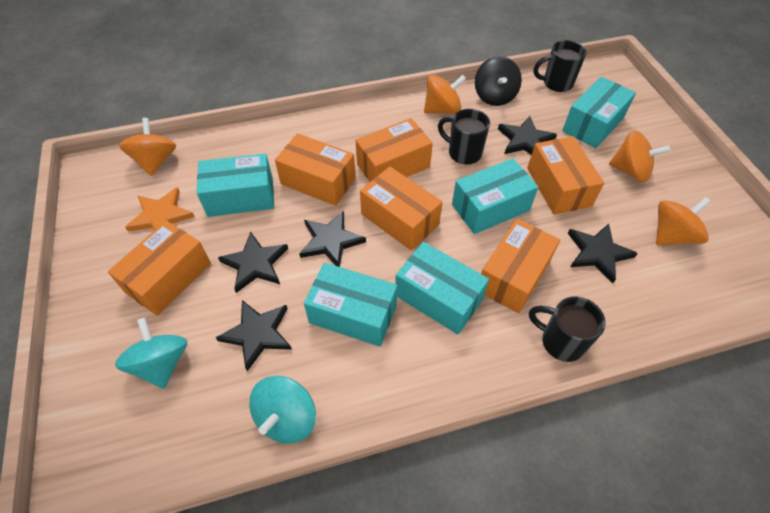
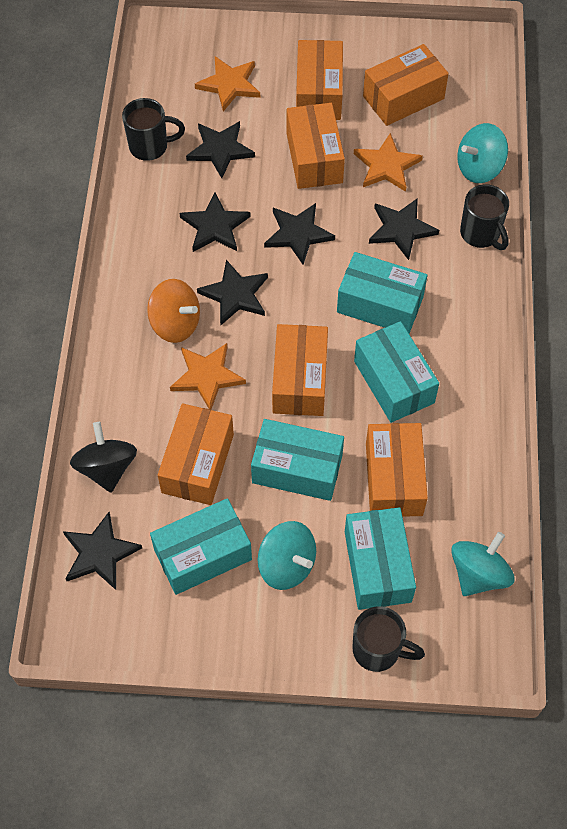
black star: 5 -> 6
orange spinning top: 4 -> 1
orange star: 1 -> 3
turquoise spinning top: 2 -> 3

